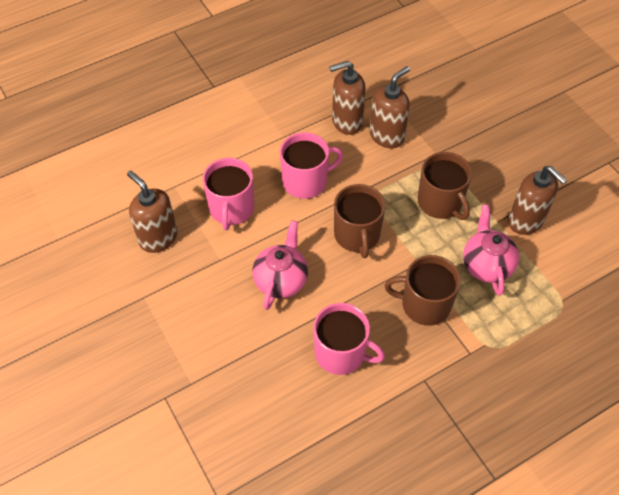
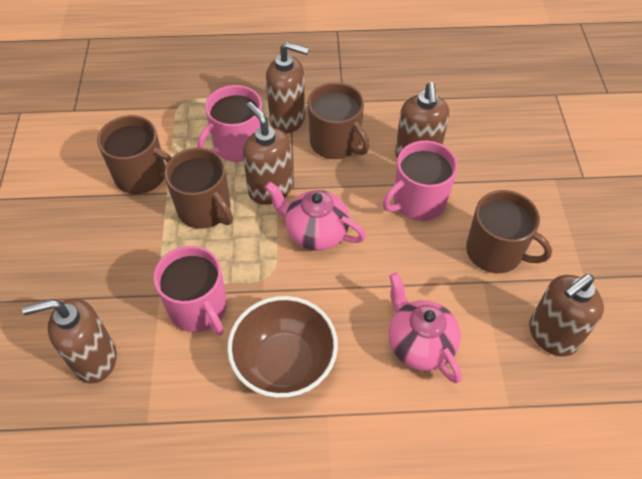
brown bowl: 0 -> 1
brown mug: 3 -> 4
brown soap dispenser: 4 -> 5

